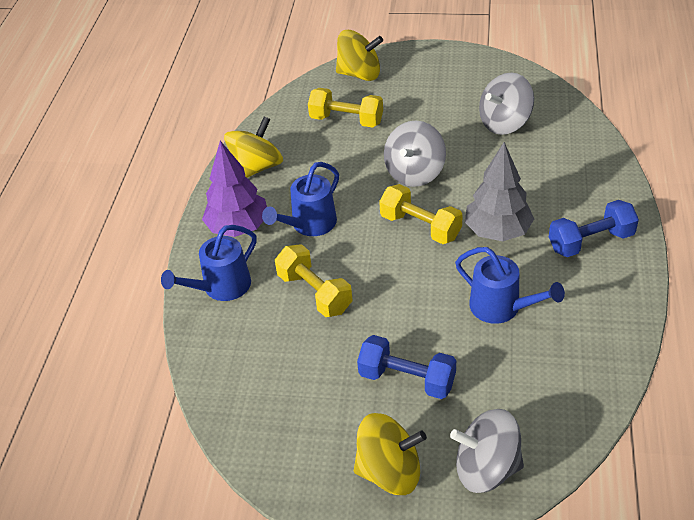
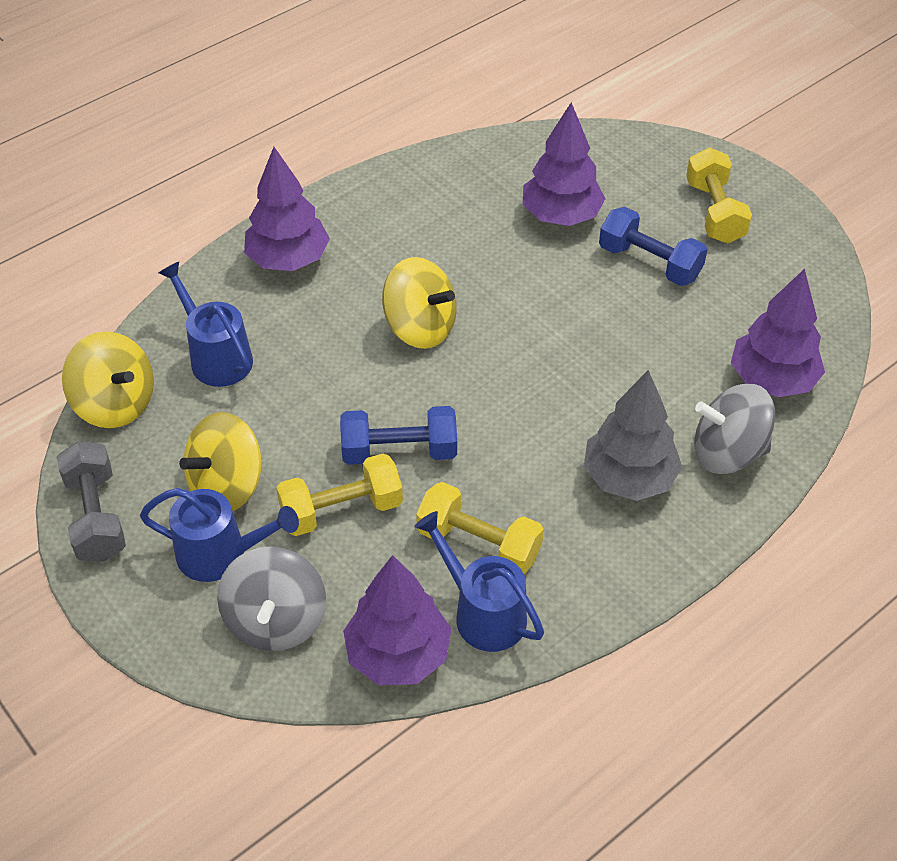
grey dumbbell: 0 -> 1
grey spinning top: 3 -> 2
purple tree: 1 -> 4

